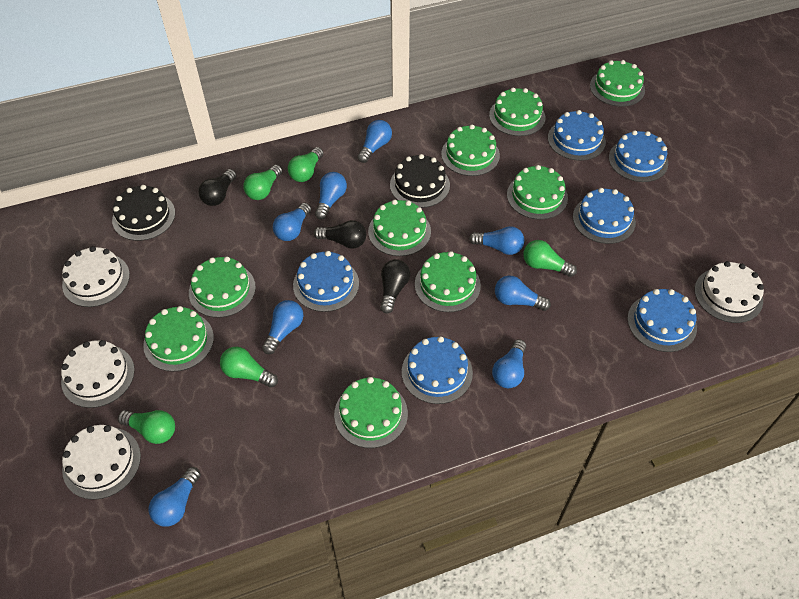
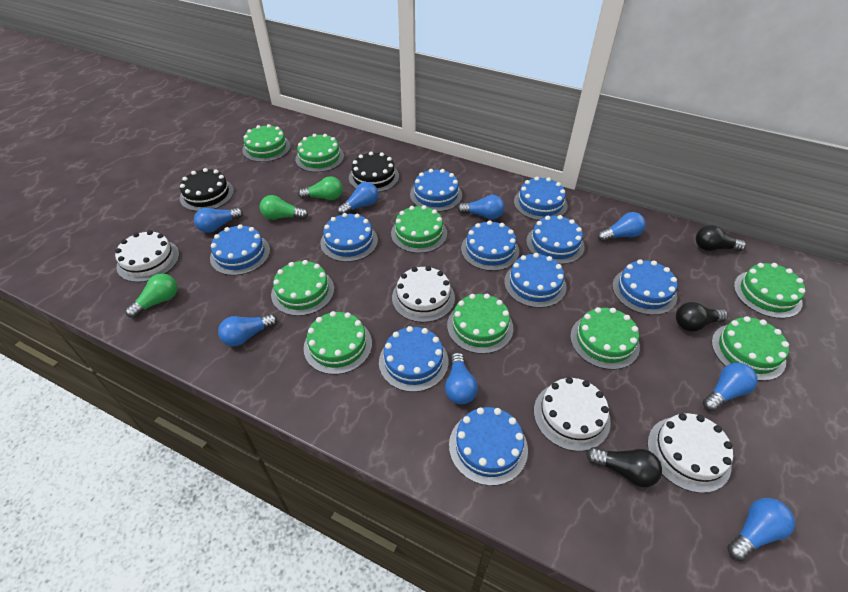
blue cake: 6 -> 10
green light bulb: 5 -> 3

